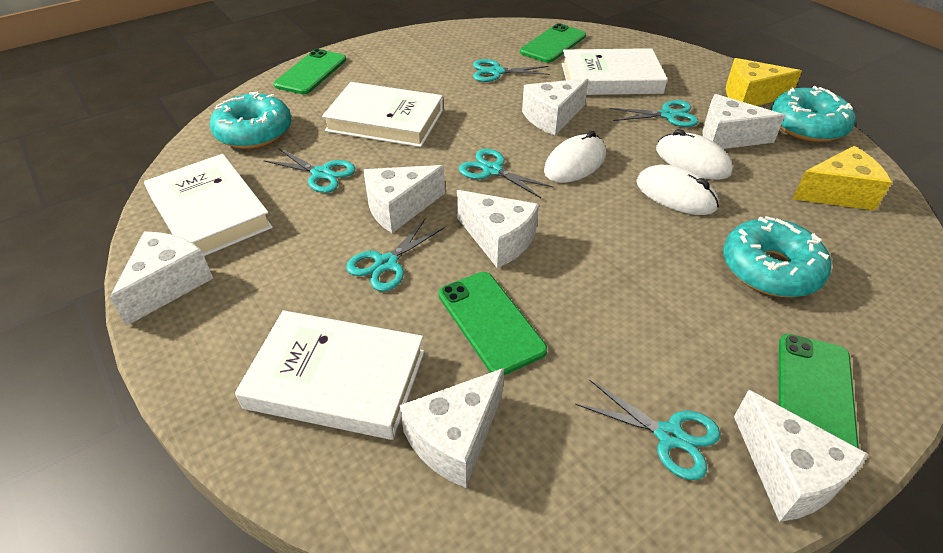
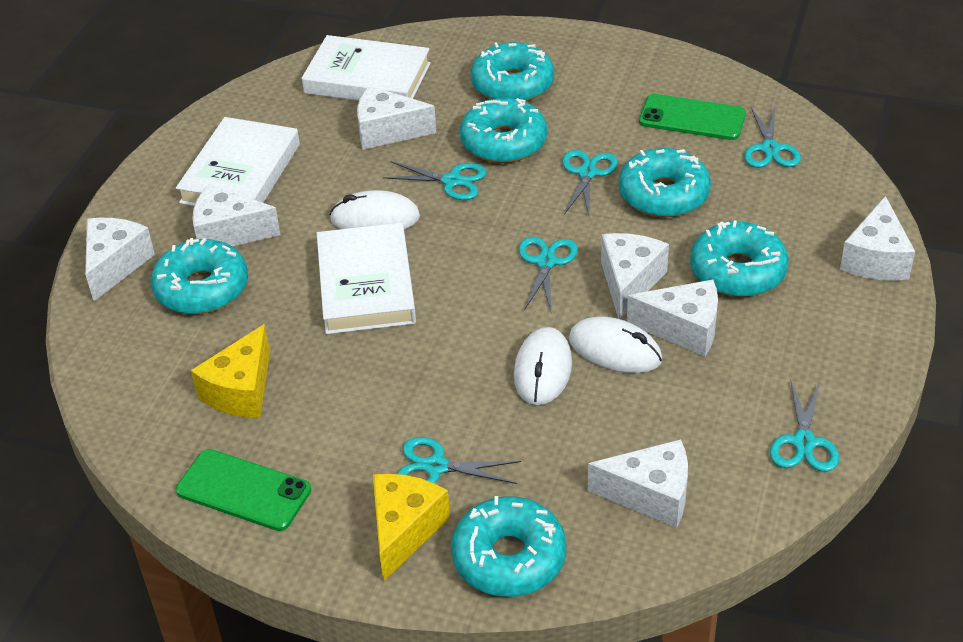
green phone: 4 -> 2
turquoise donut: 3 -> 6
white book: 4 -> 3

